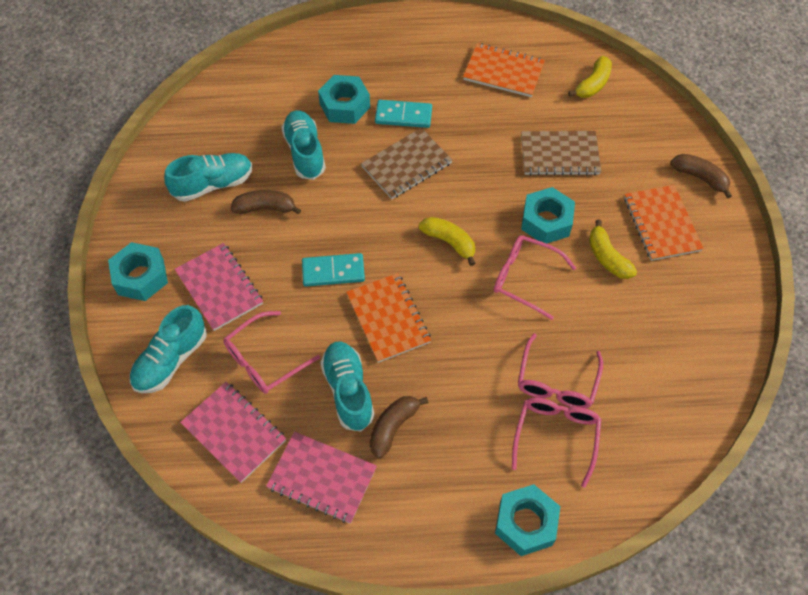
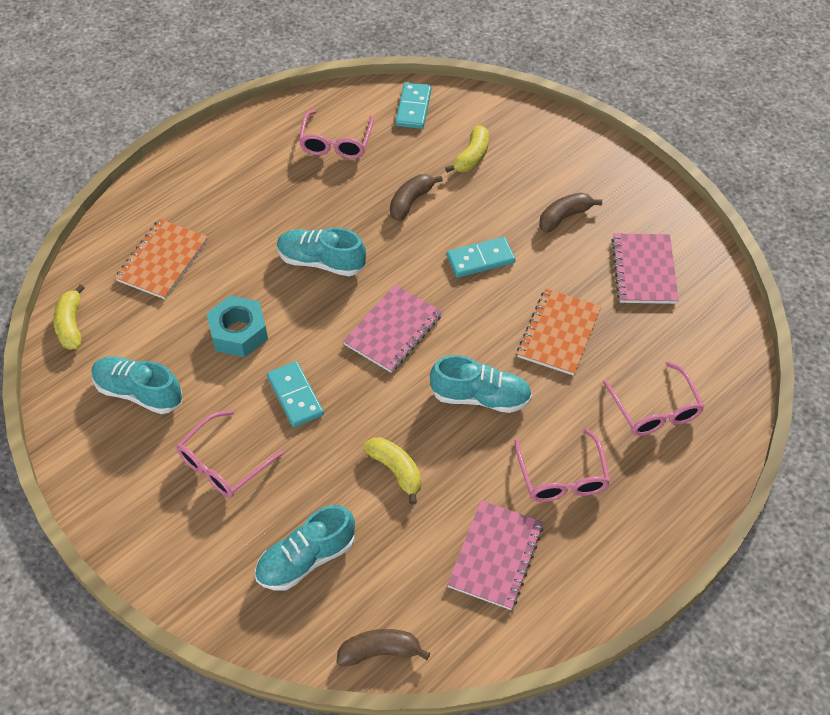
brown notebook: 2 -> 0
orange notebook: 3 -> 2
turquoise domino: 2 -> 3
turquoise nut: 4 -> 1

